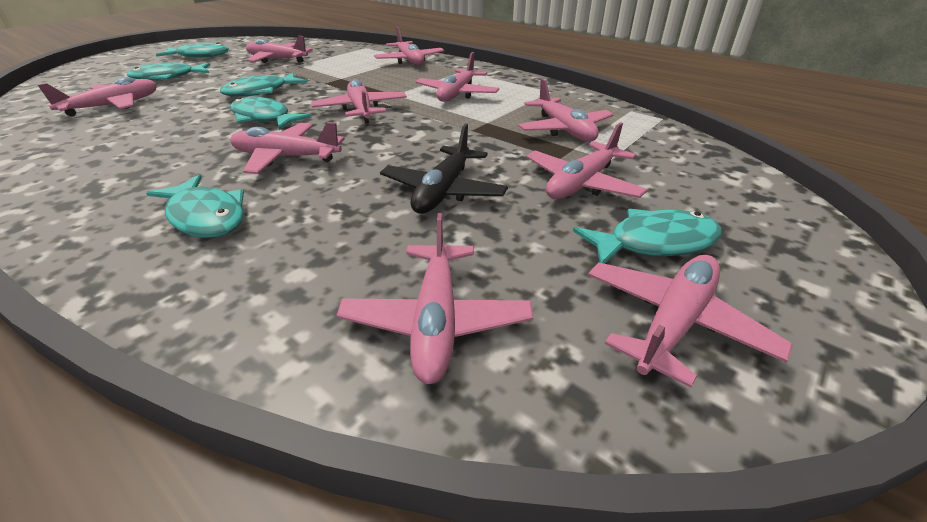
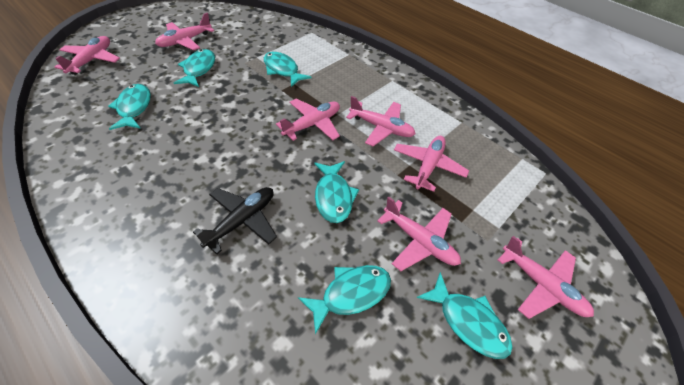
pink plane: 10 -> 7

